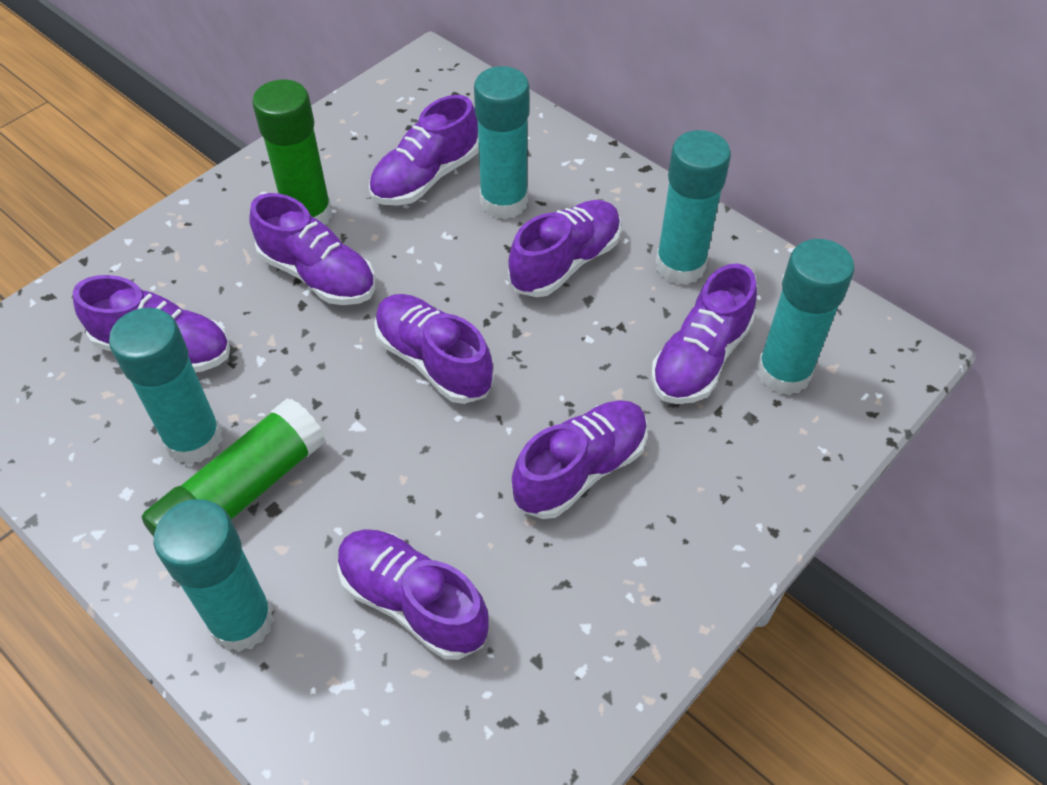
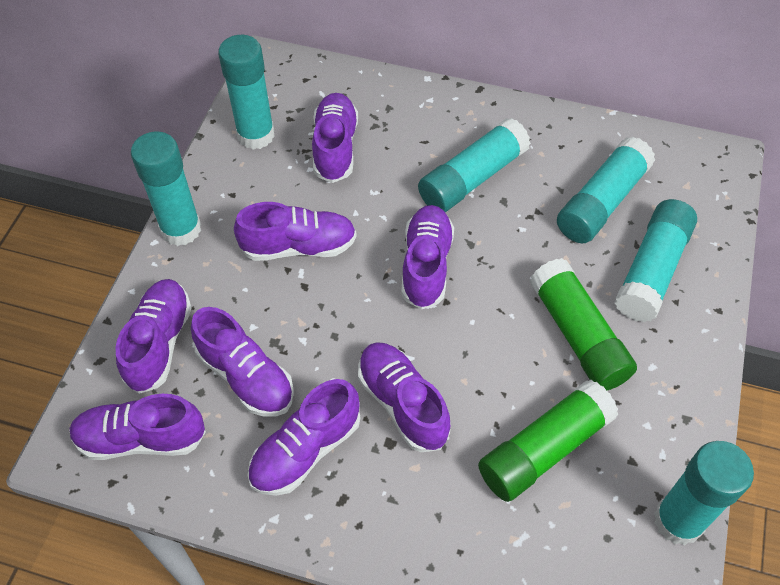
turquoise glue stick: 5 -> 6

